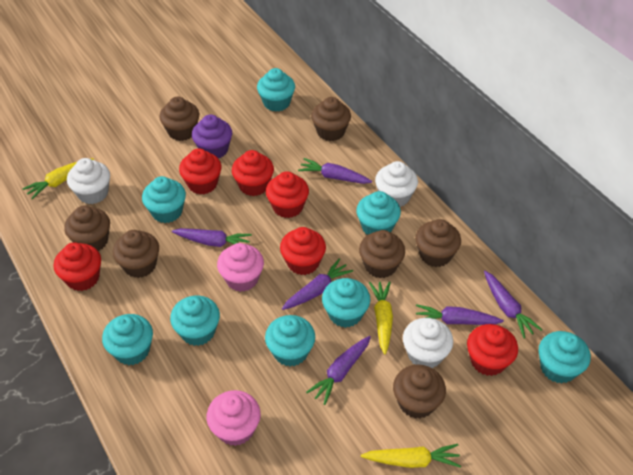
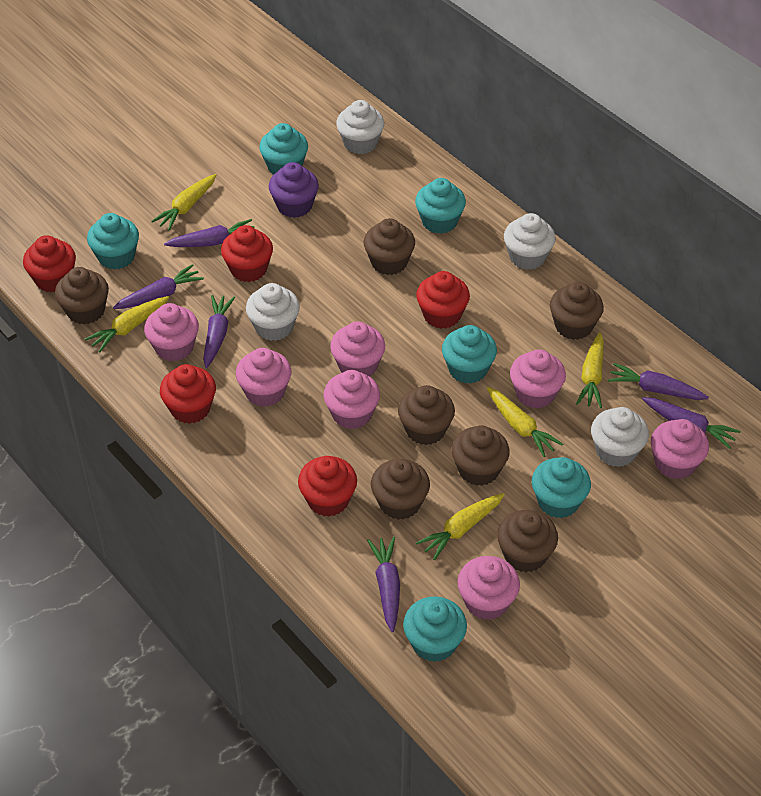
pink cupcake: 2 -> 7
red cupcake: 6 -> 5
turquoise cupcake: 8 -> 6
white cupcake: 3 -> 4
yellow carrot: 3 -> 5

